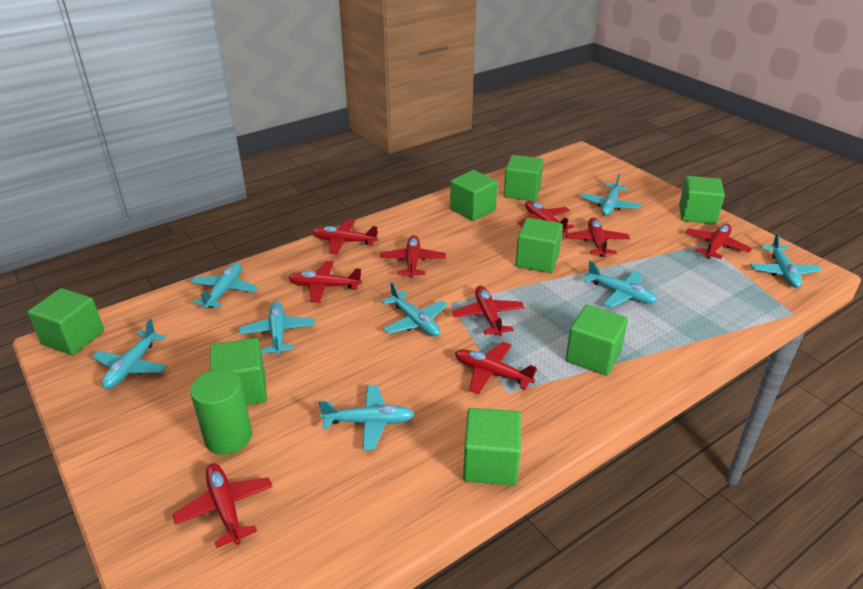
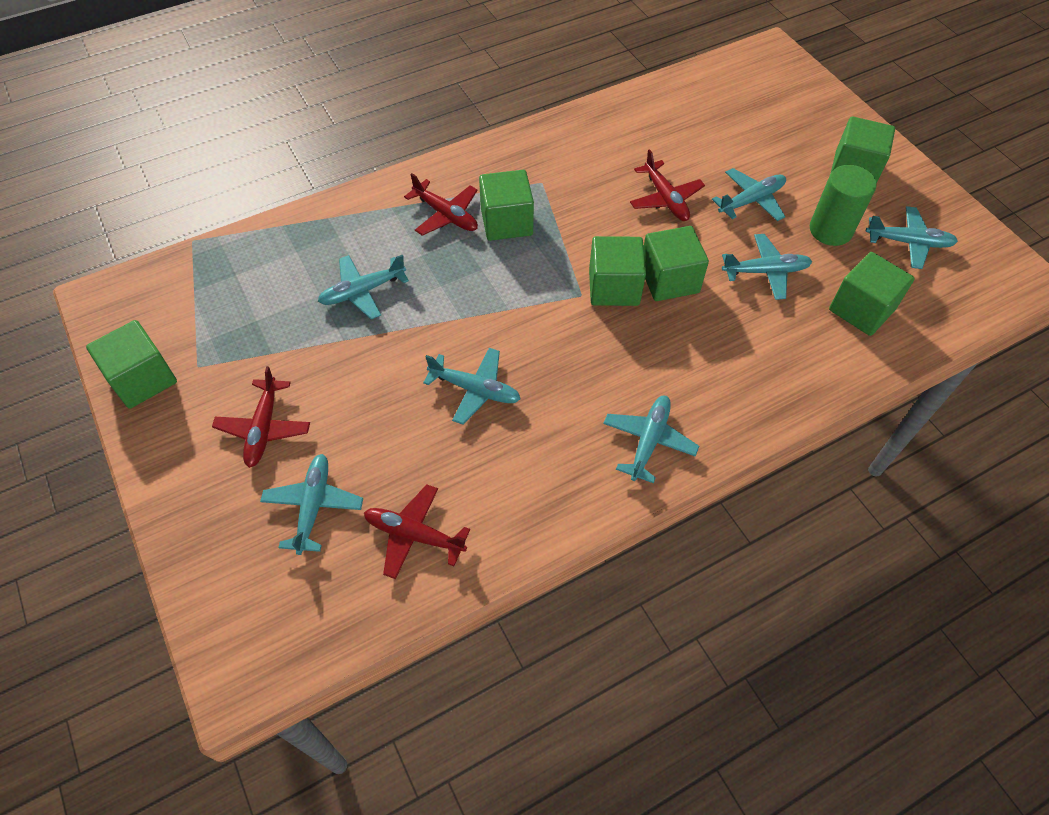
green cube: 8 -> 6
red plane: 9 -> 4
turquoise plane: 8 -> 7

